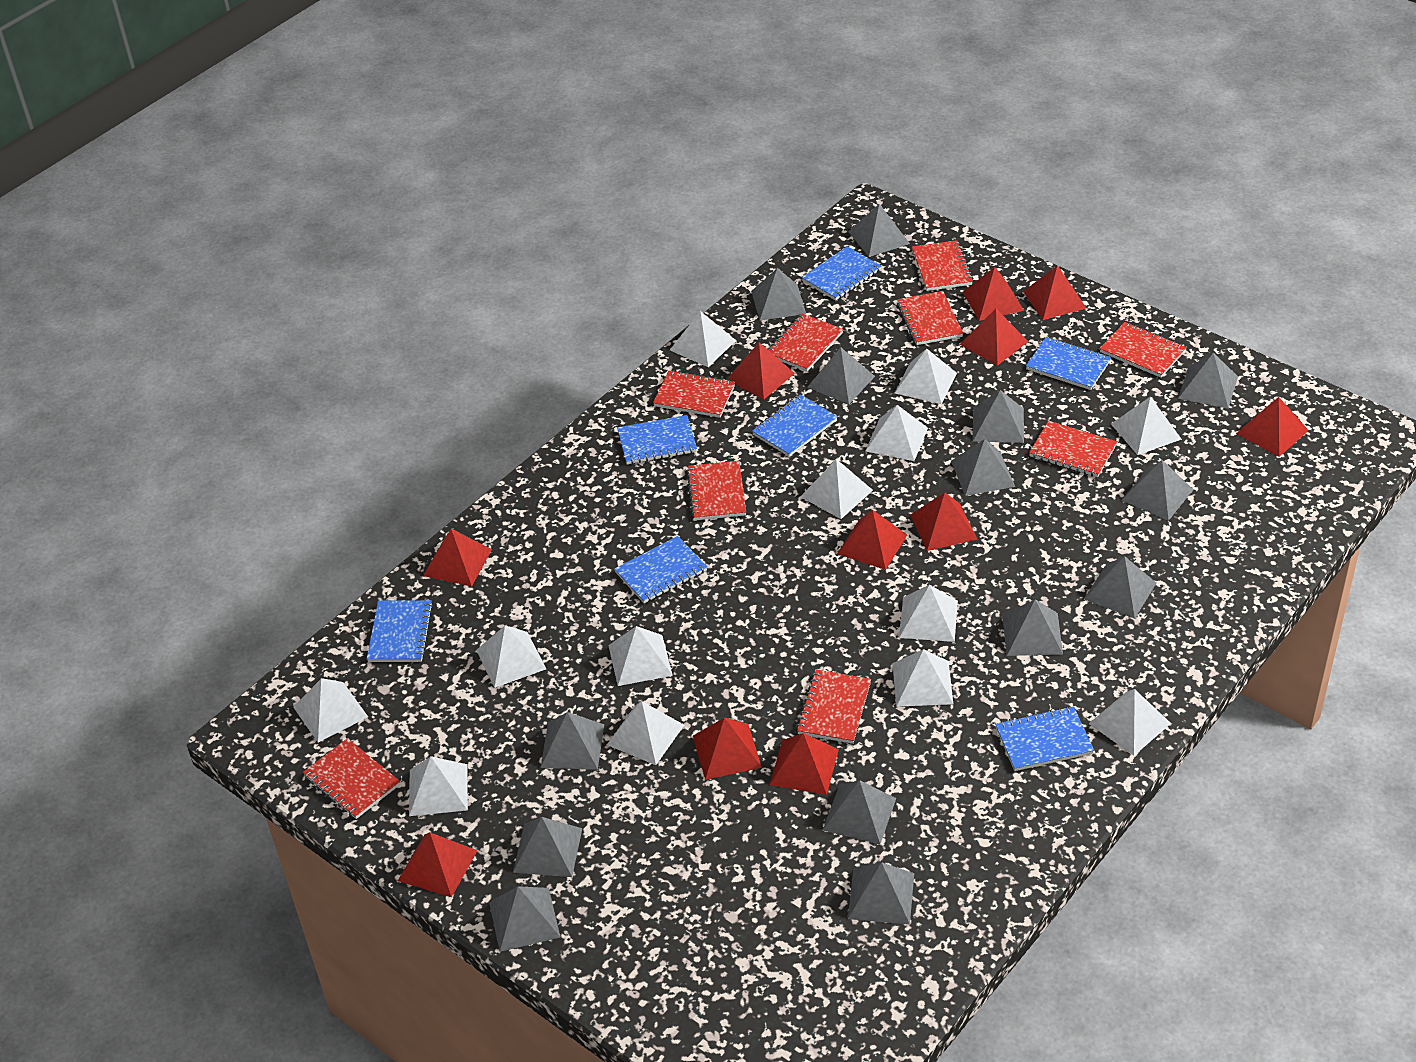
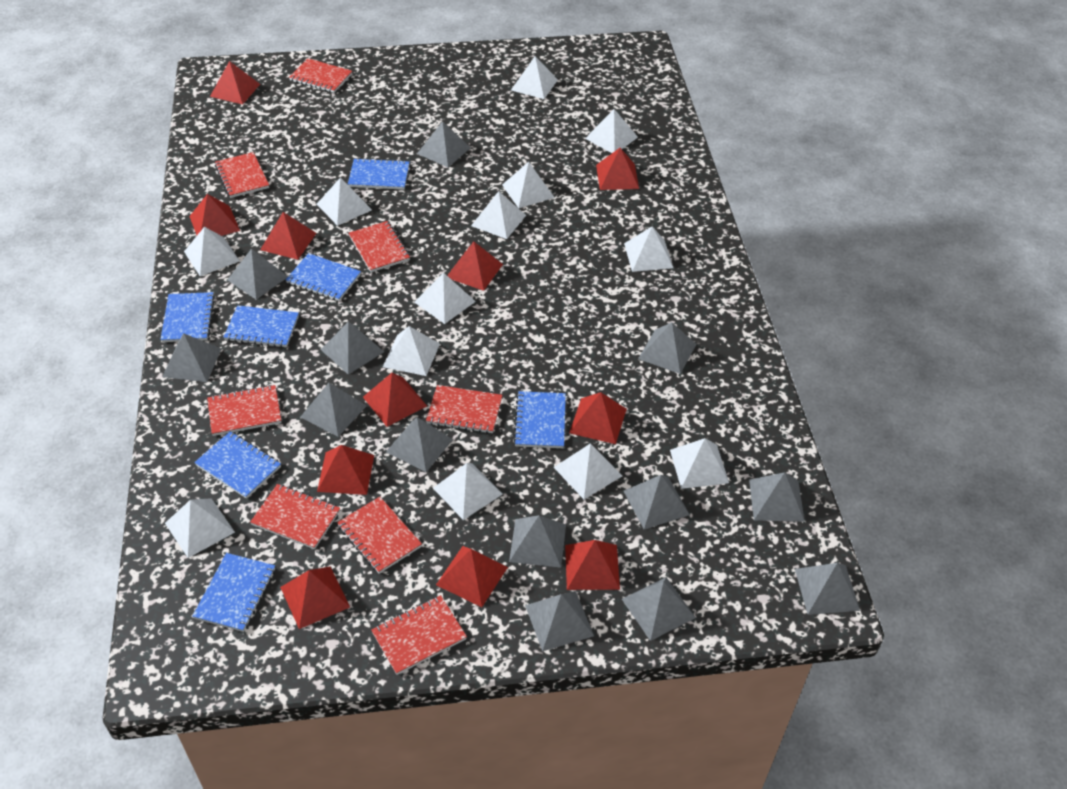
grey pyramid: 14 -> 13
red notebook: 9 -> 8

